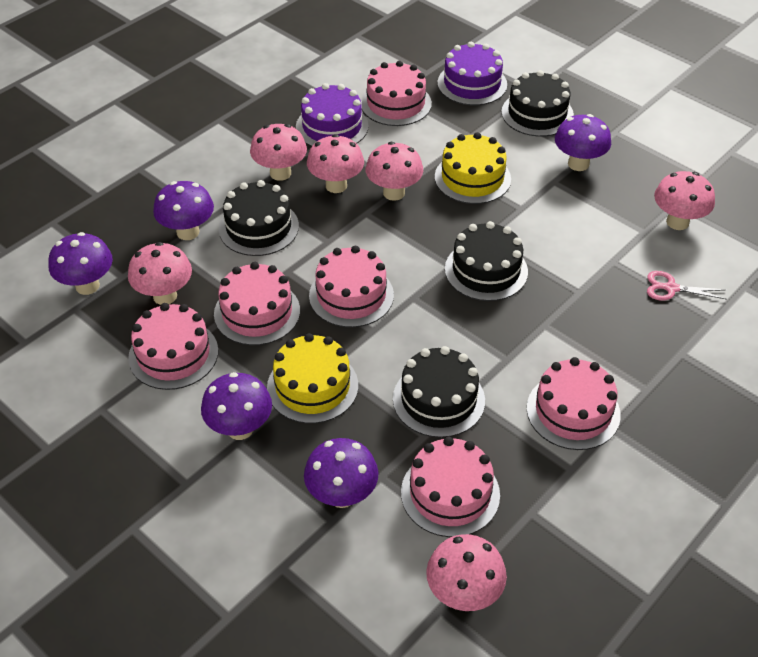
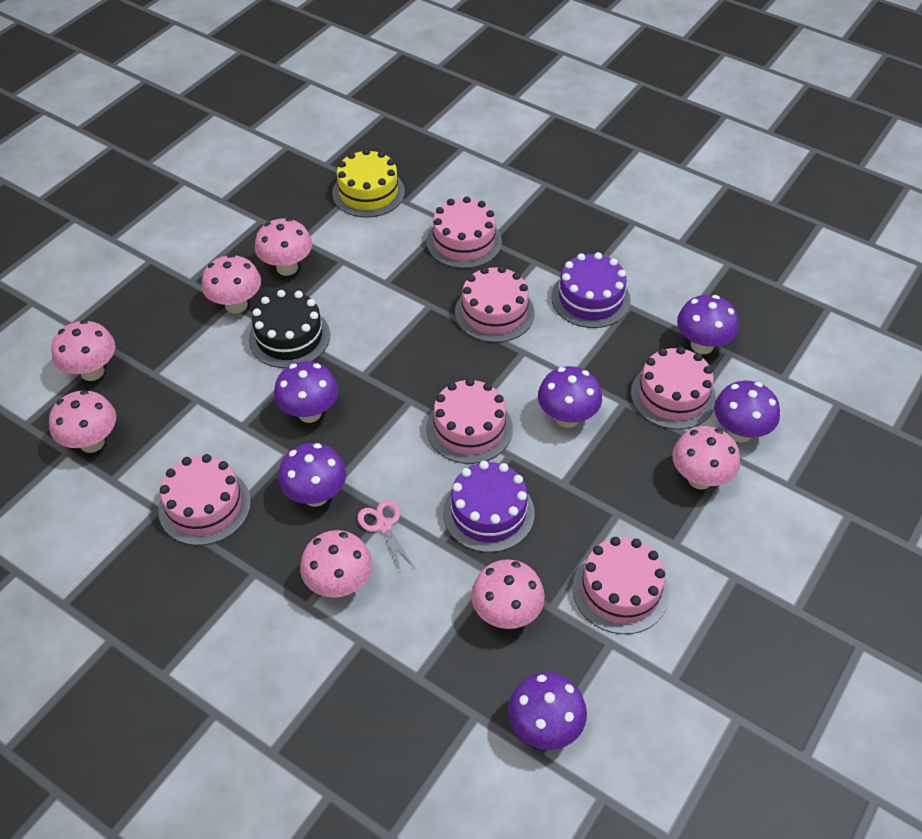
black cake: 4 -> 1
pink mushroom: 6 -> 7
purple mushroom: 5 -> 6
yellow cake: 2 -> 1

